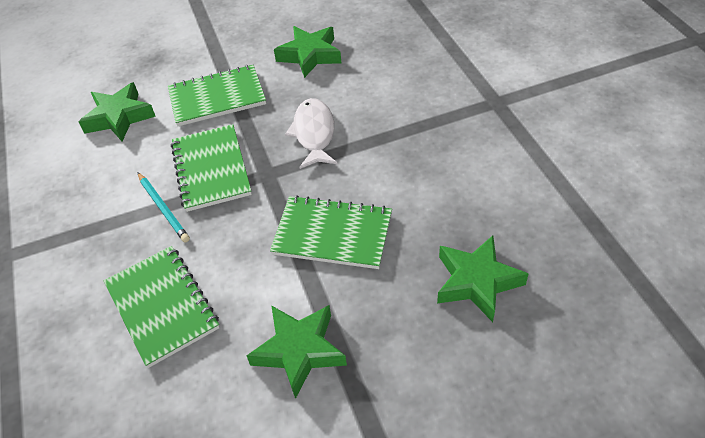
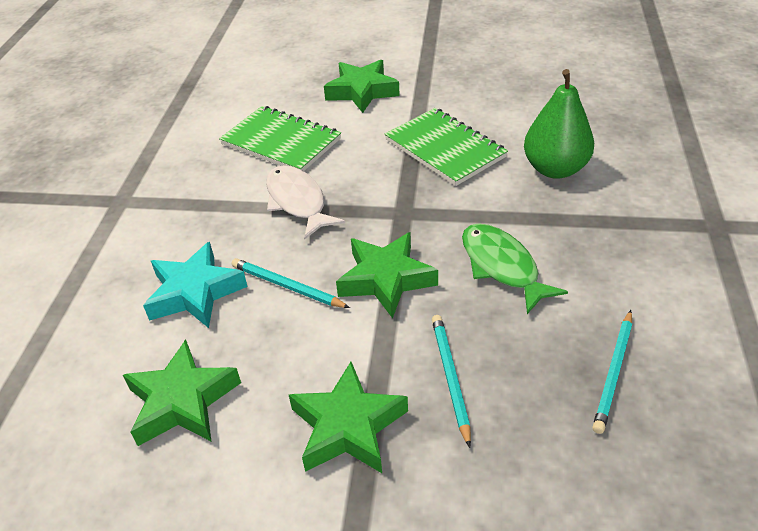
green fish: 0 -> 1
green notebook: 4 -> 2
green pear: 0 -> 1
turquoise pencil: 1 -> 3
turquoise star: 0 -> 1

